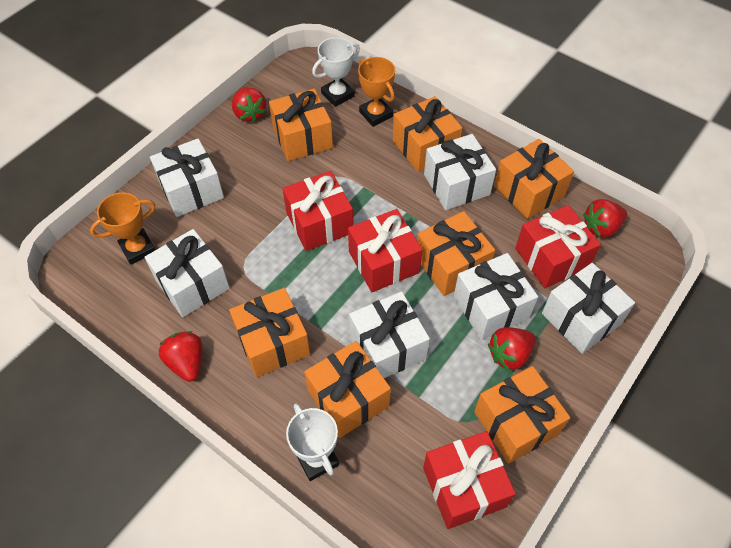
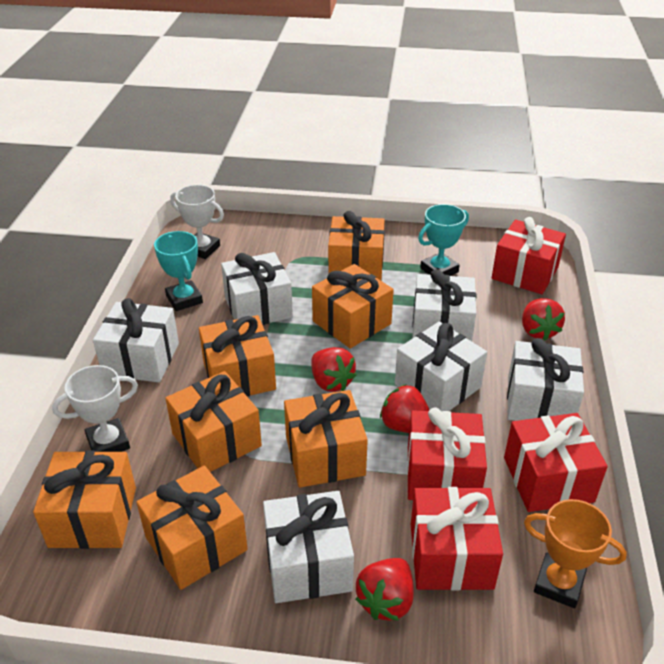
orange trophy: 2 -> 1
turquoise trophy: 0 -> 2

